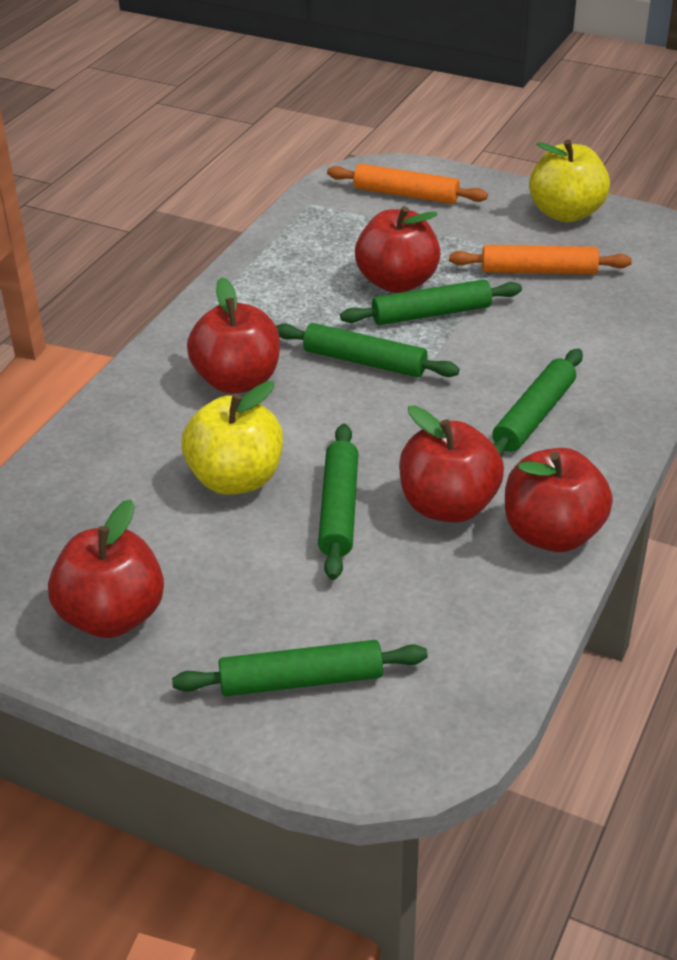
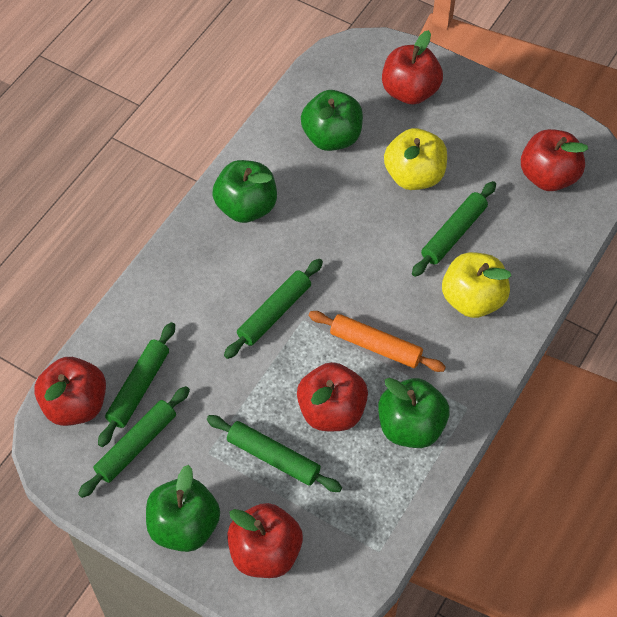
green apple: 0 -> 4
orange rolling pin: 2 -> 1

